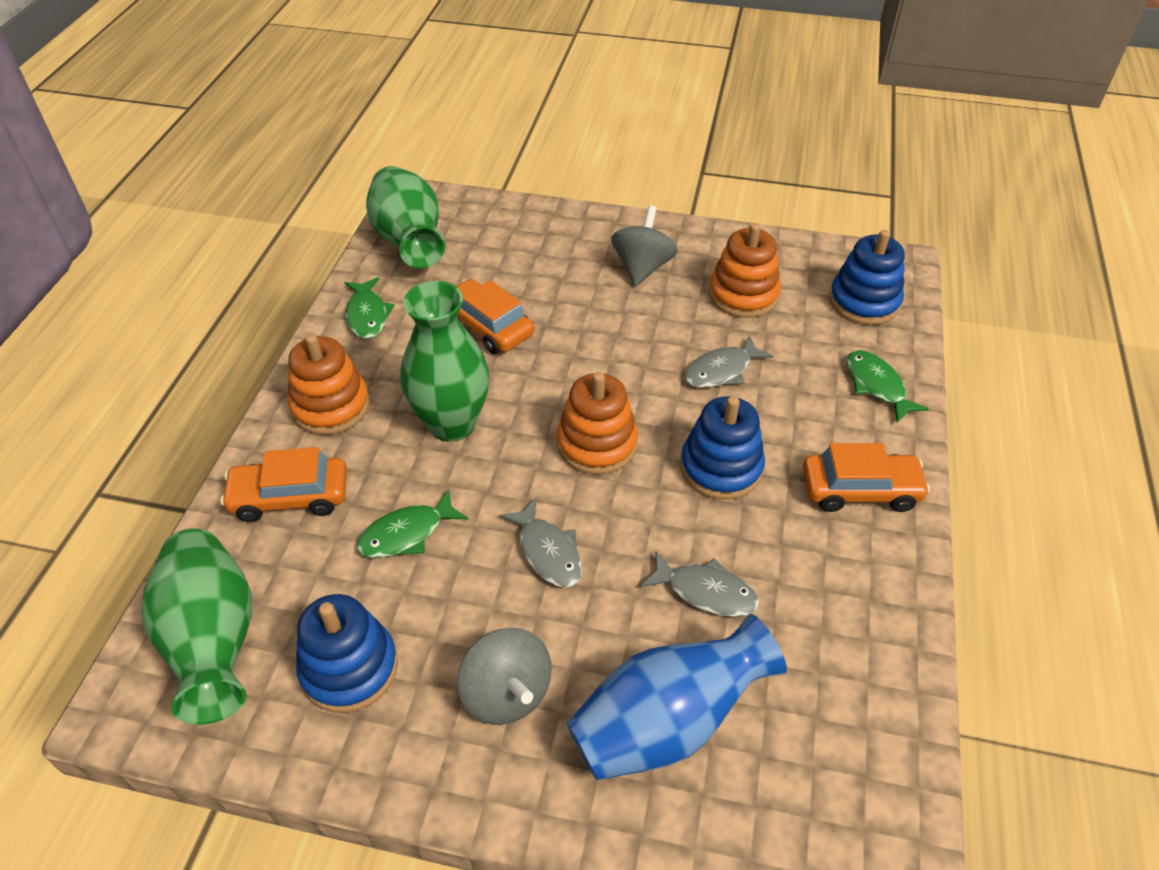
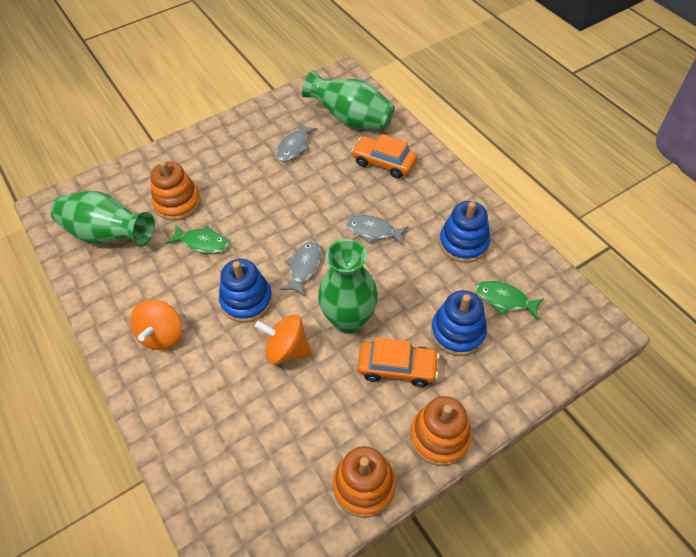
blue vase: 1 -> 0
green fish: 3 -> 2
grey spinning top: 2 -> 0
orange car: 3 -> 2
orange spinning top: 0 -> 2

